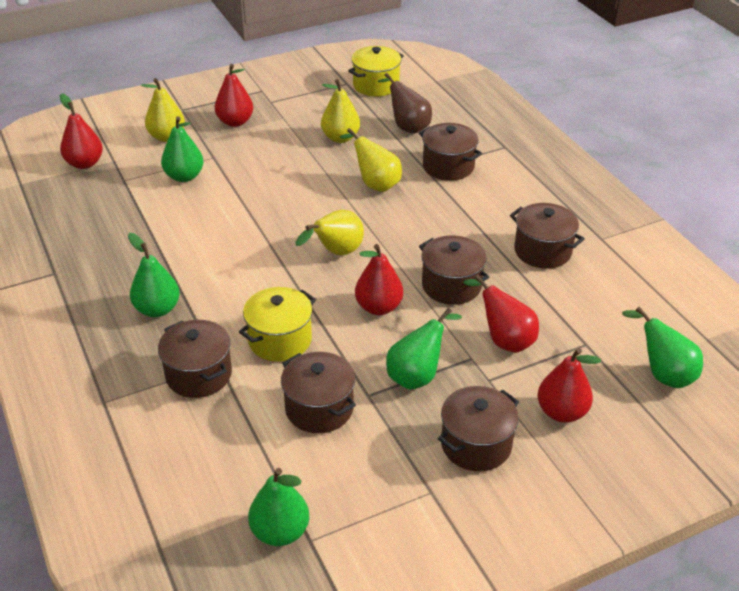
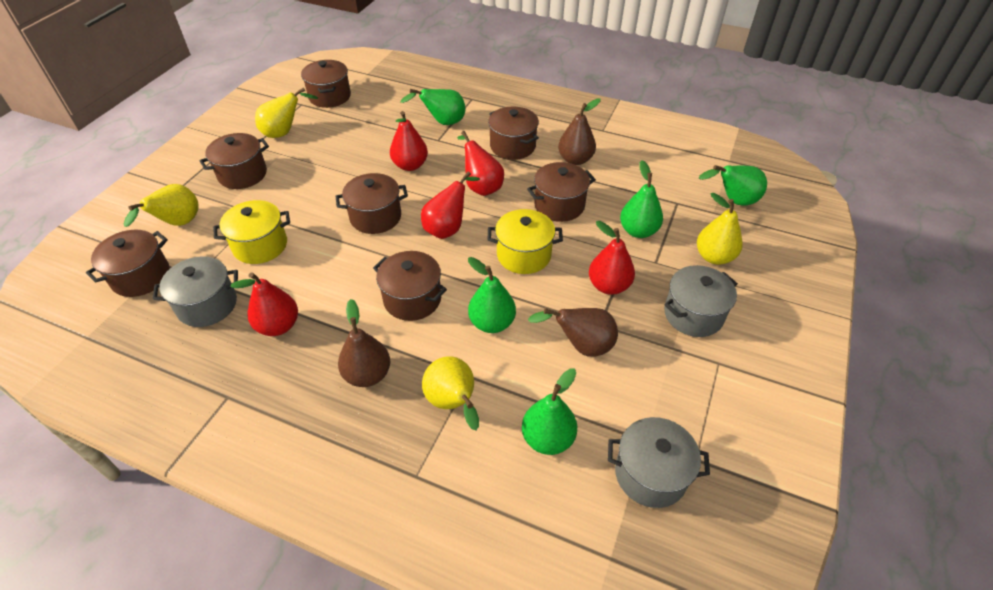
brown pear: 1 -> 3
brown pot: 6 -> 7
grey pot: 0 -> 3

